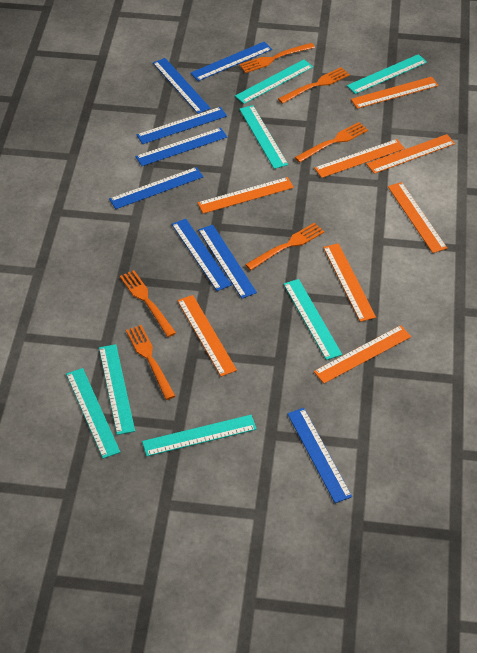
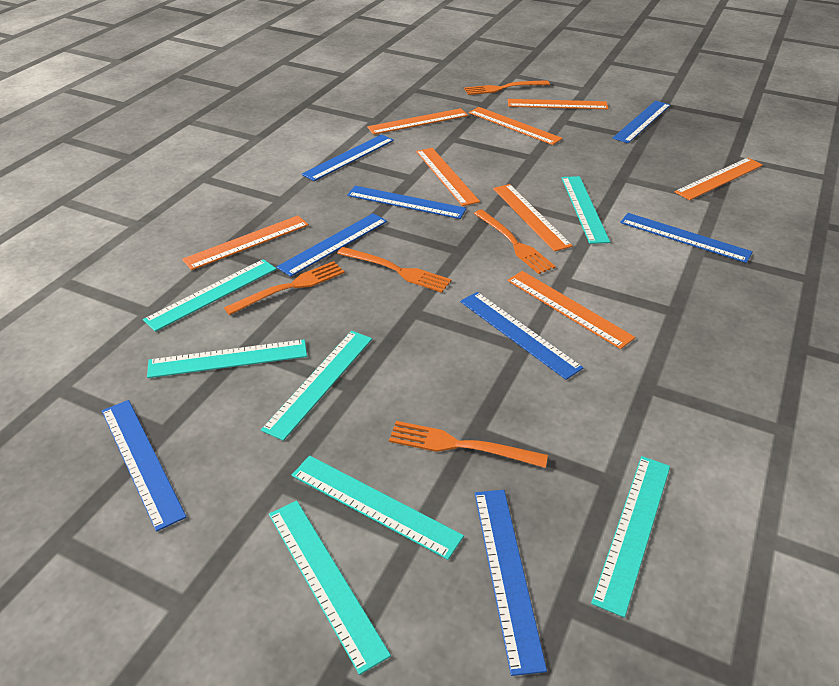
orange fork: 6 -> 5

